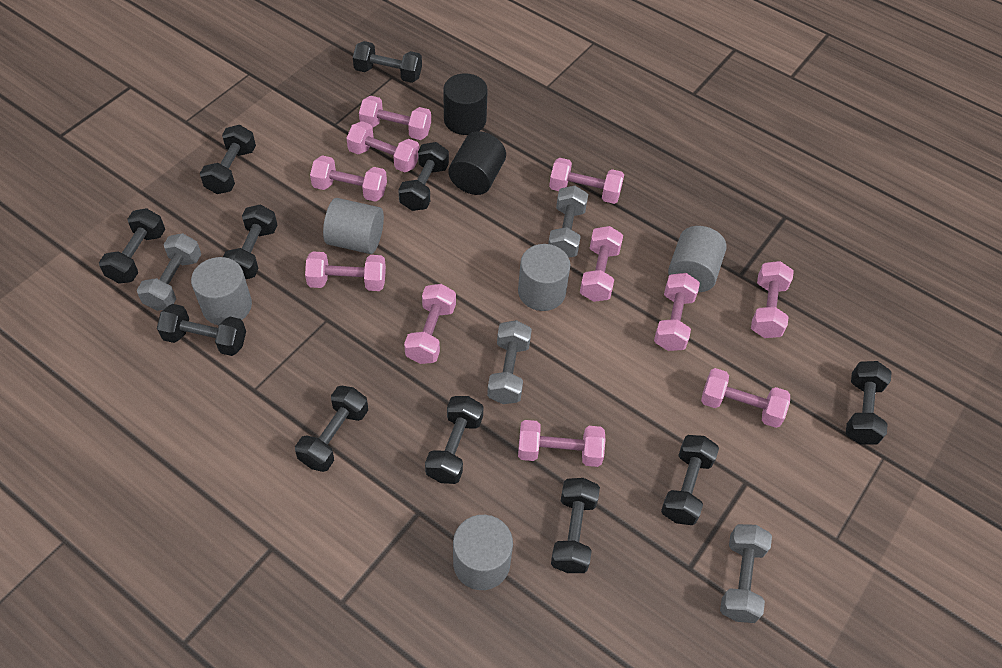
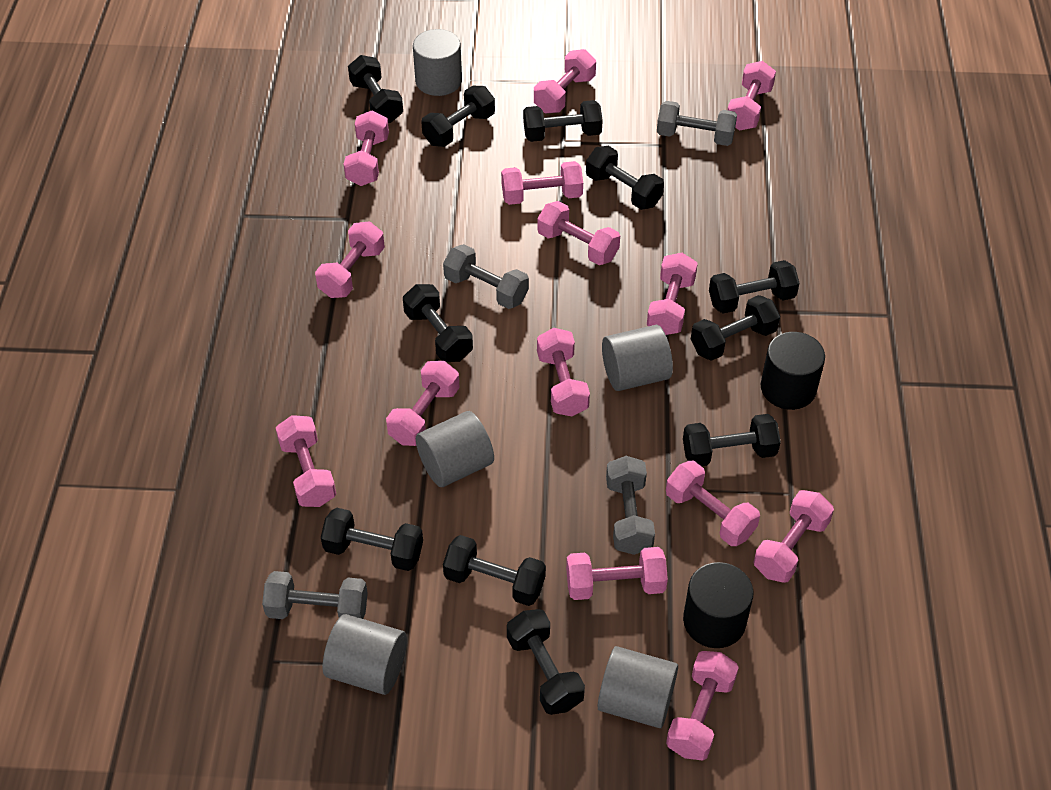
pink dumbbell: 11 -> 14

